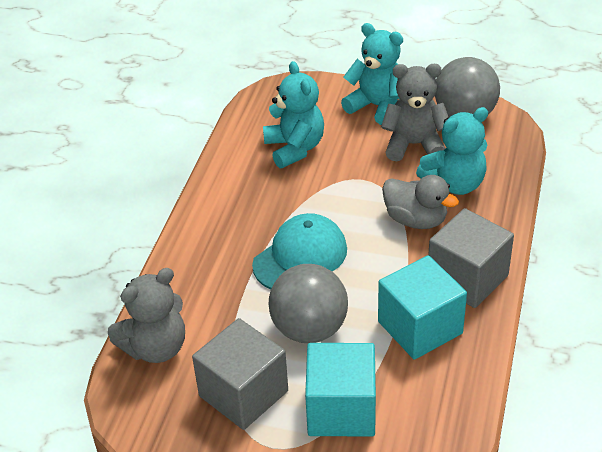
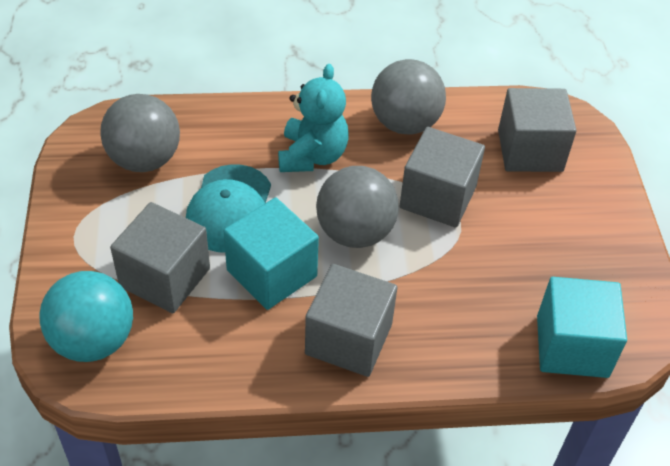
grey ball: 2 -> 3
grey cube: 2 -> 4
grey duck: 1 -> 0
grey teddy bear: 2 -> 0
turquoise ball: 0 -> 1
turquoise teddy bear: 3 -> 1

